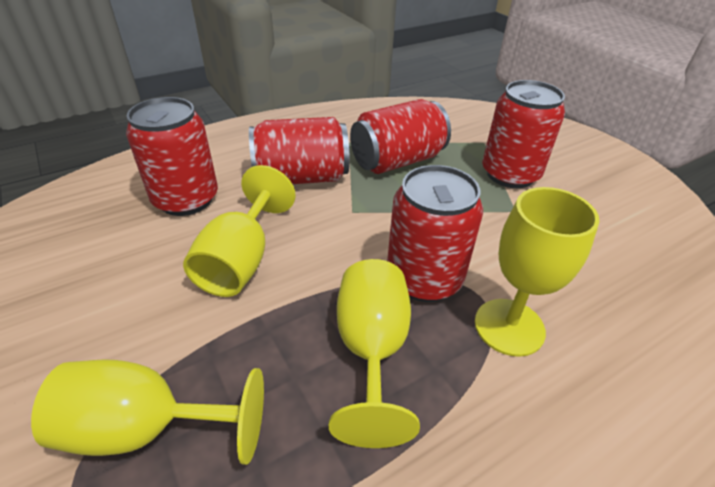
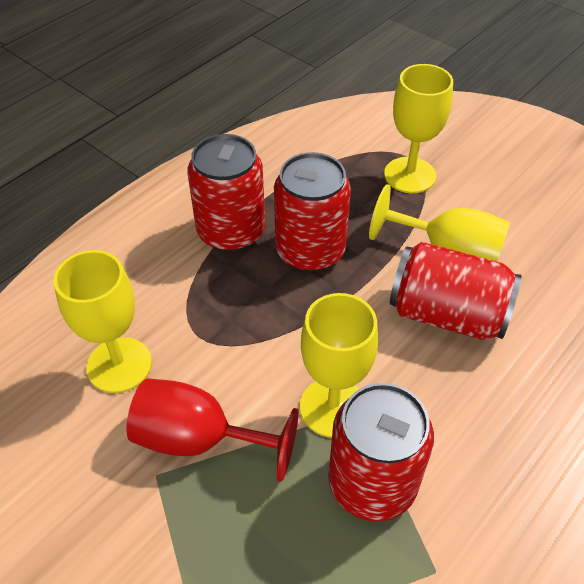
red can: 5 -> 4
red goblet: 0 -> 1

